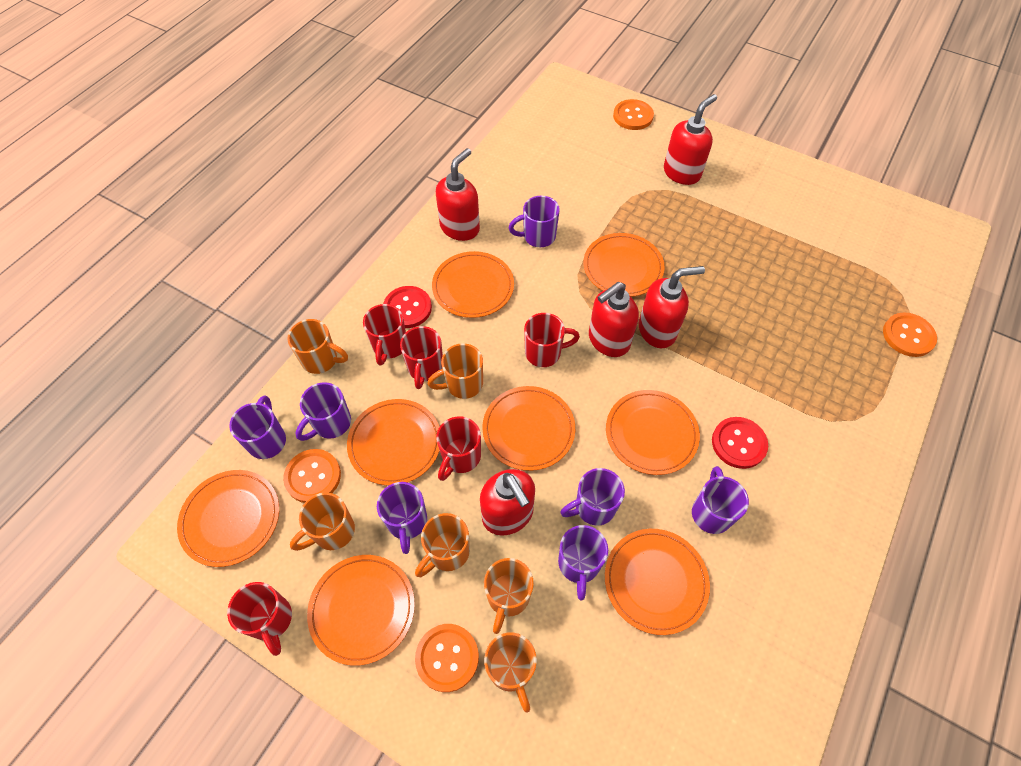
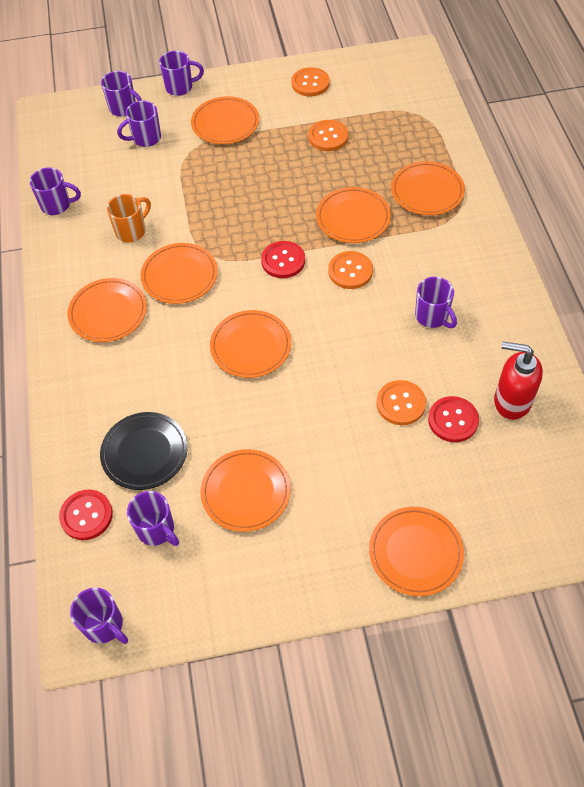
black plate: 0 -> 1
orange mug: 6 -> 1
red button: 2 -> 3
red mug: 5 -> 0
red soap dispenser: 5 -> 1

